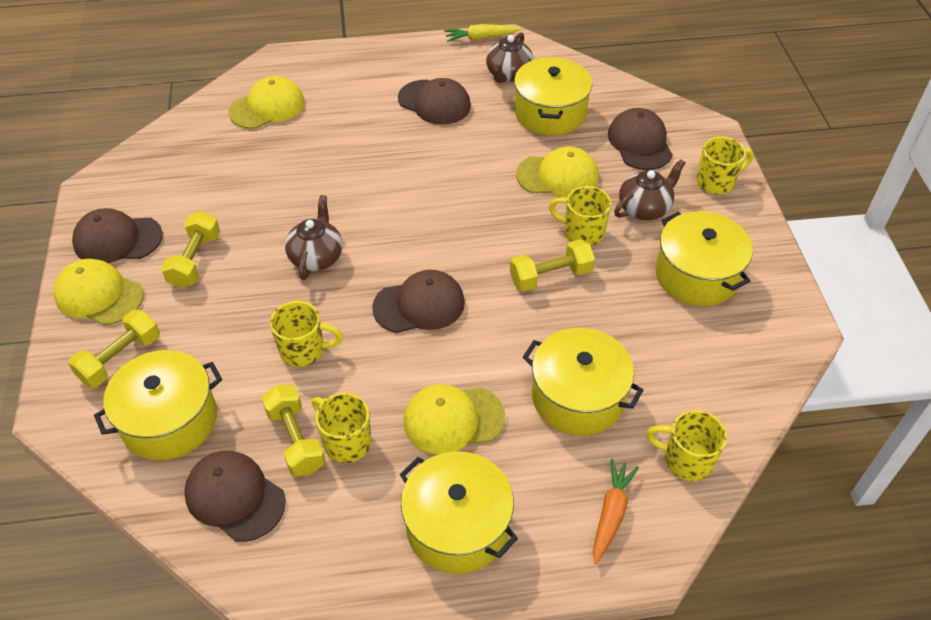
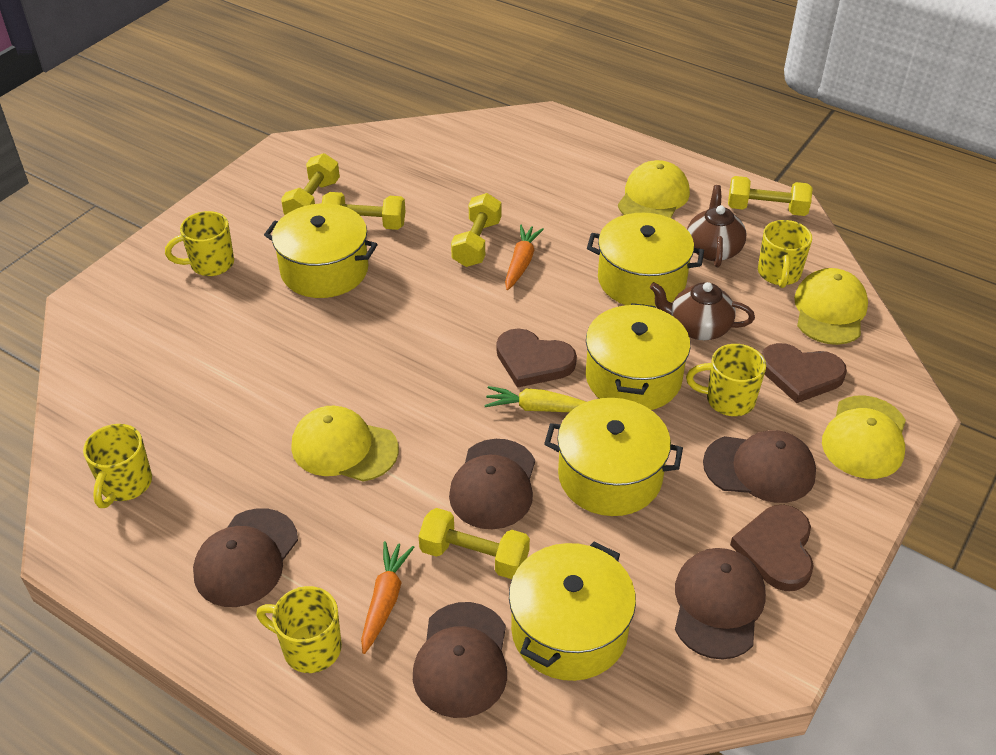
brown heart: 0 -> 3
brown teapot: 3 -> 2
orange carrot: 1 -> 2
yellow dumbbell: 4 -> 5

